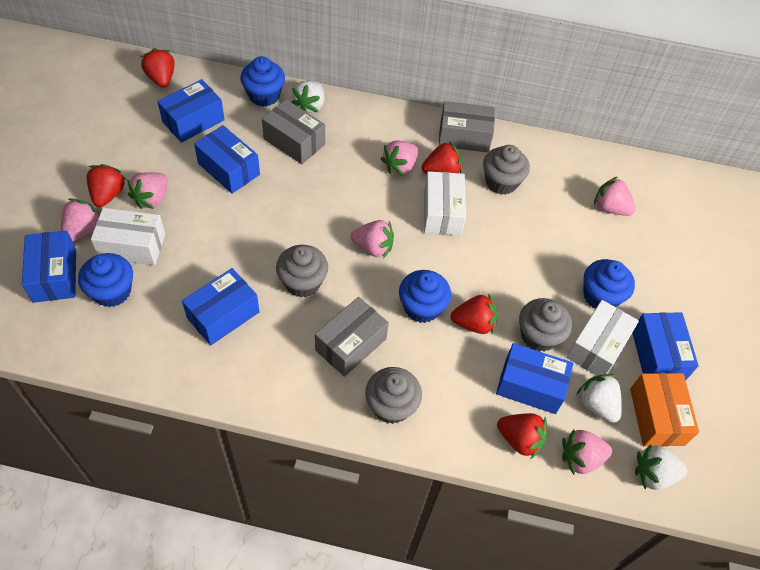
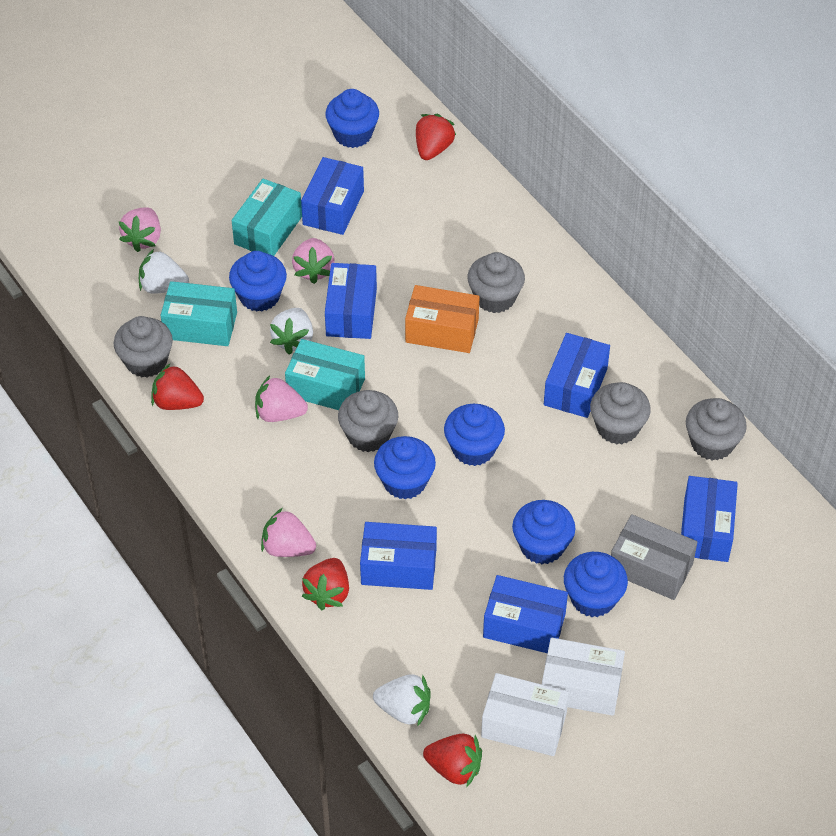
blue cupcake: 4 -> 6
grey box: 3 -> 1
grey cupcake: 4 -> 5
pink strawberry: 6 -> 4
red strawberry: 5 -> 4
turquoise box: 0 -> 3
white box: 3 -> 2

